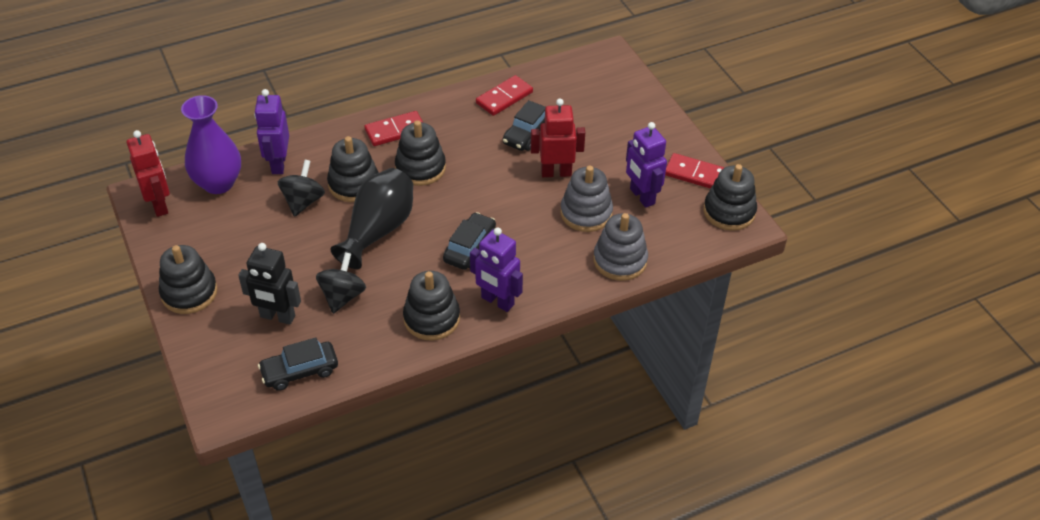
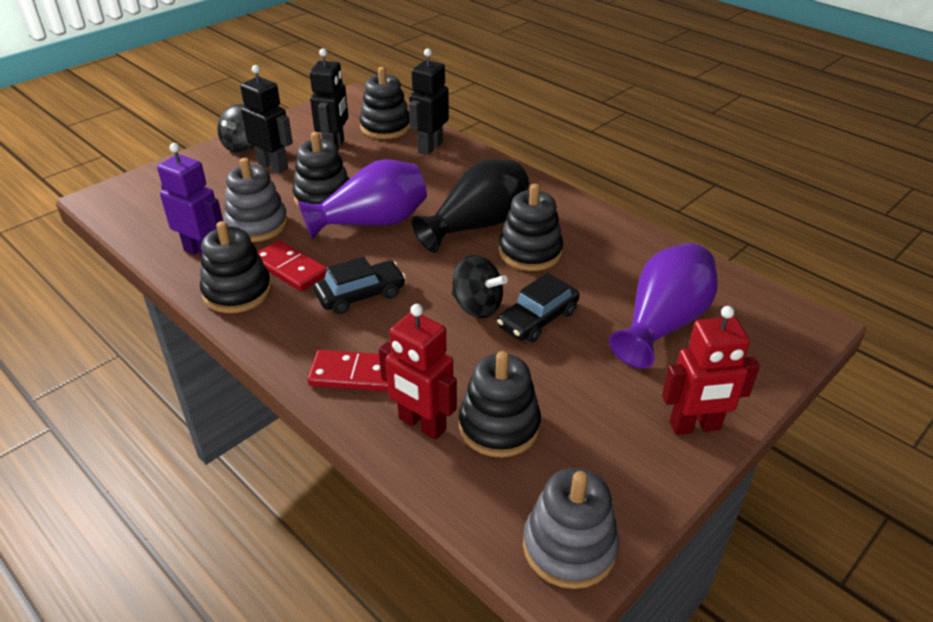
black car: 3 -> 2
black robot: 1 -> 3
purple robot: 3 -> 1
purple vase: 1 -> 2
red domino: 3 -> 2

